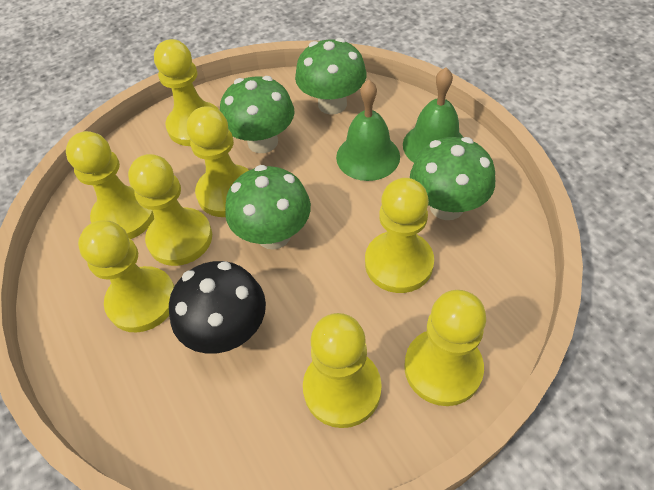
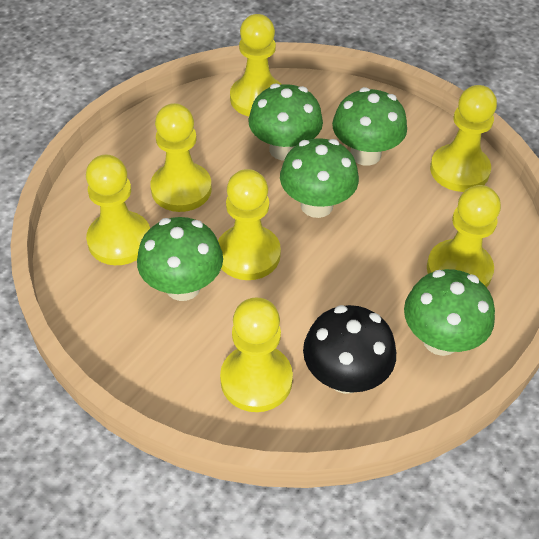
green bell: 2 -> 0
green mushroom: 4 -> 5
yellow pawn: 8 -> 7

